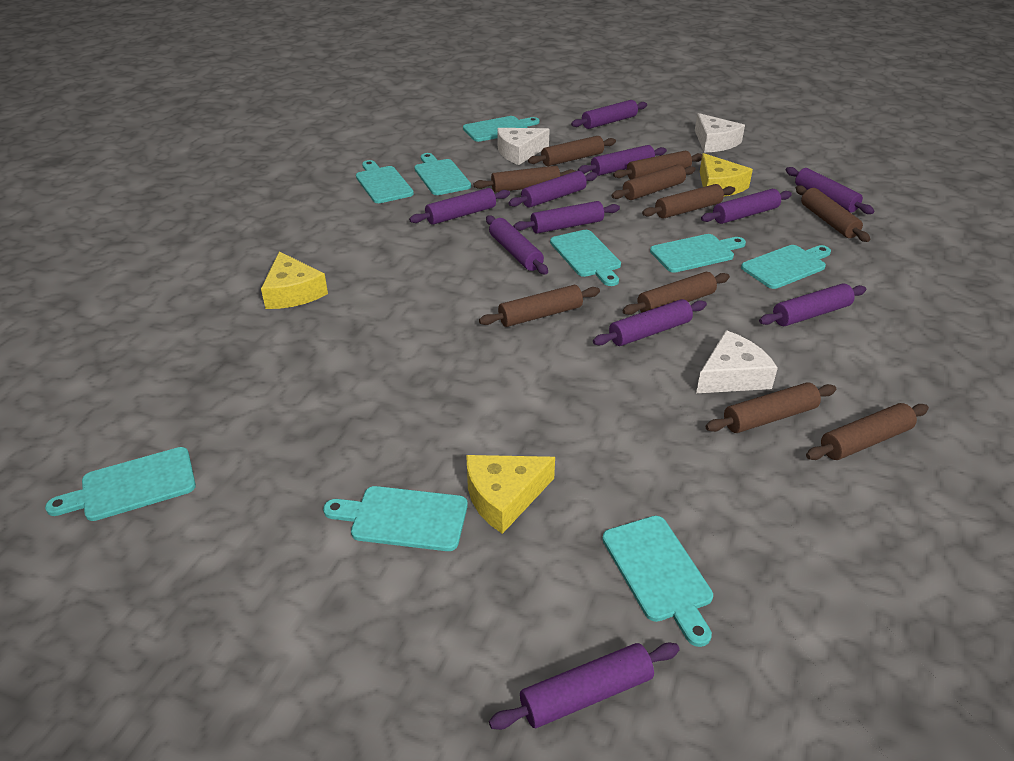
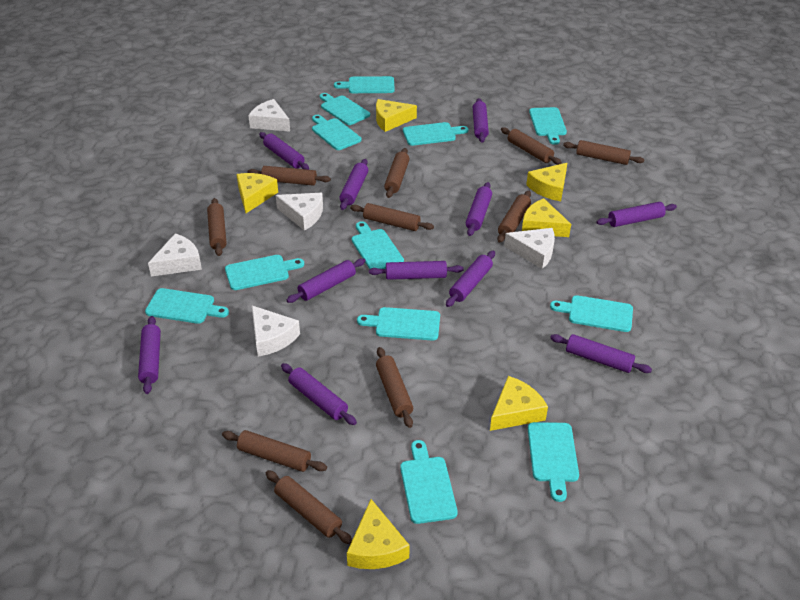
turquoise cutting board: 9 -> 12
white cheese: 3 -> 5
yellow cheese: 3 -> 6

